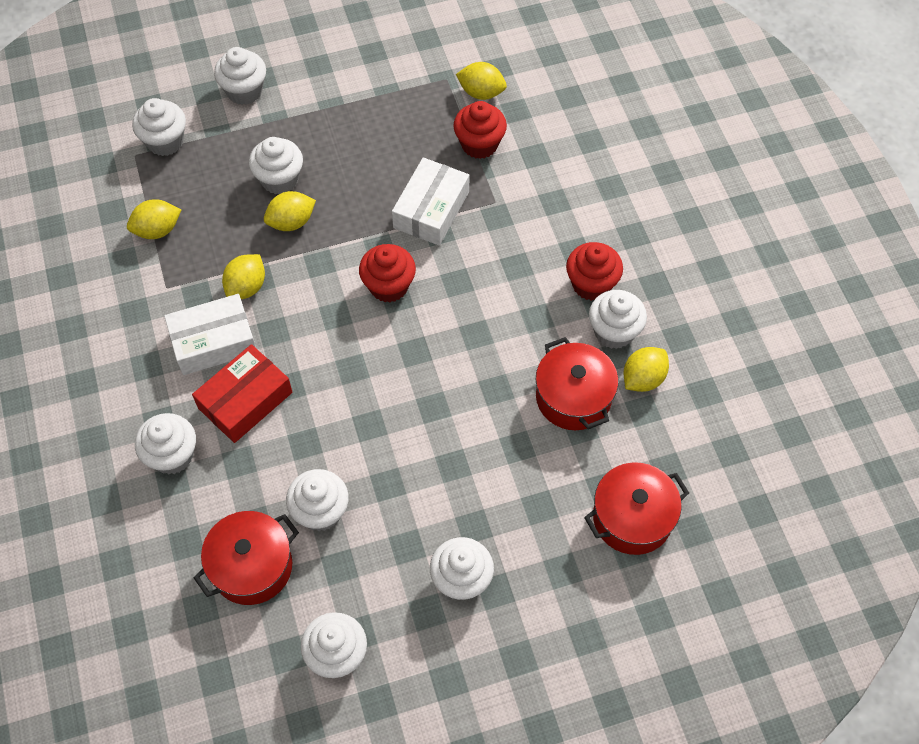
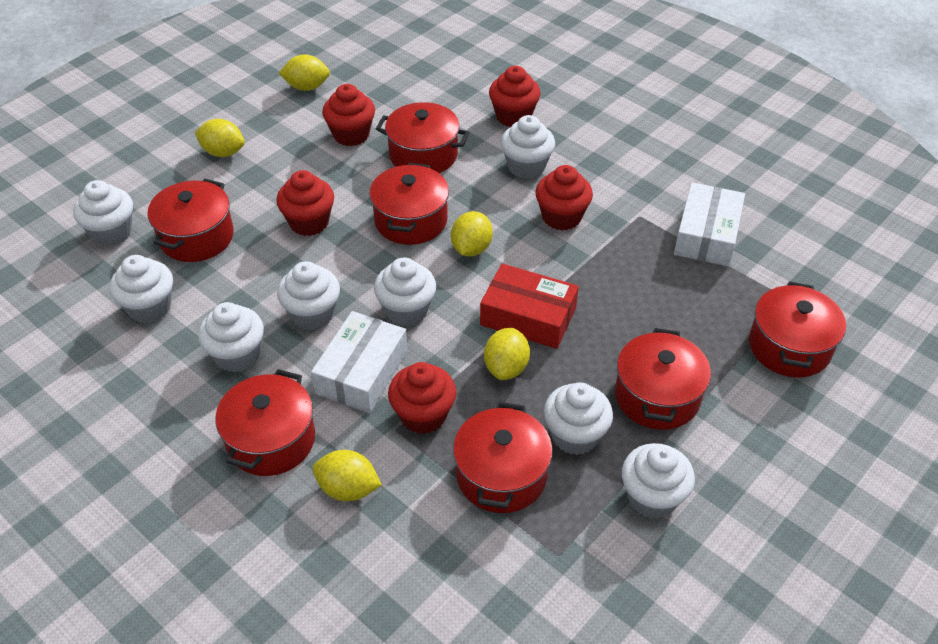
red cupcake: 3 -> 5
red pot: 3 -> 7

